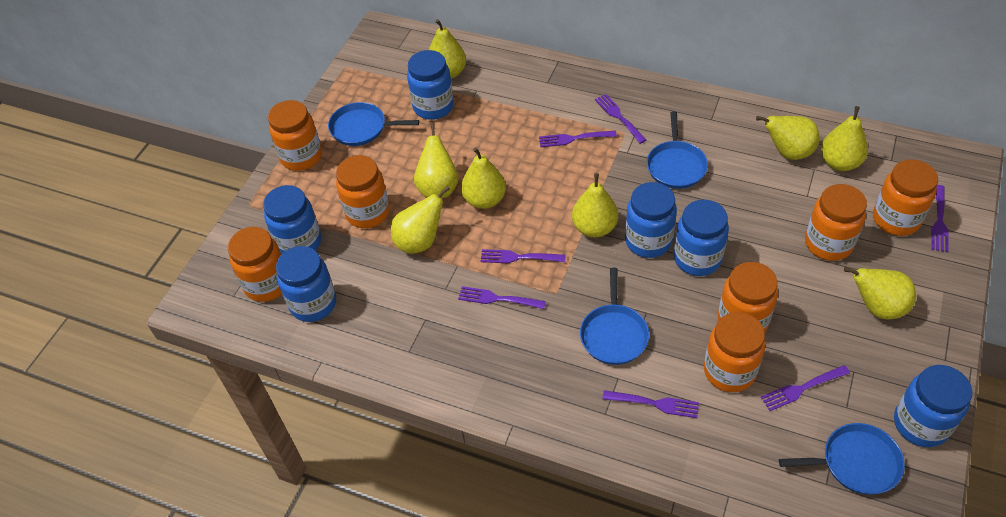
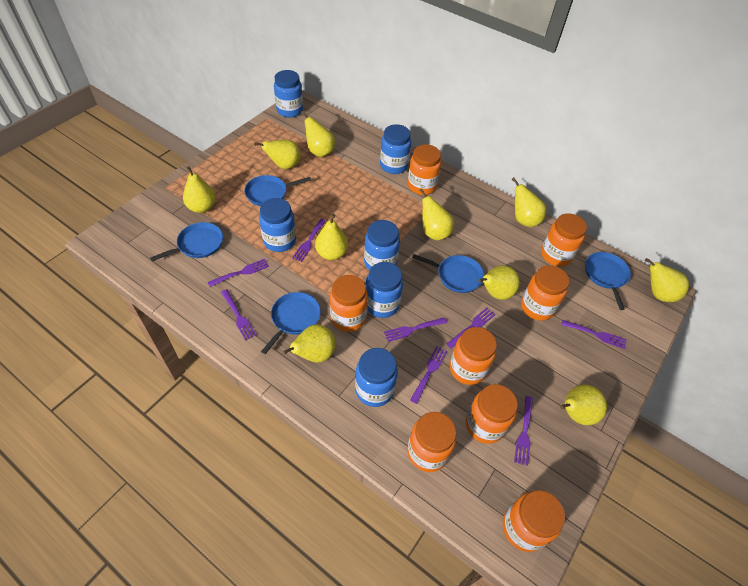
blue pan: 4 -> 5
orange jar: 7 -> 8
purple fork: 7 -> 8
yellow pear: 8 -> 10

